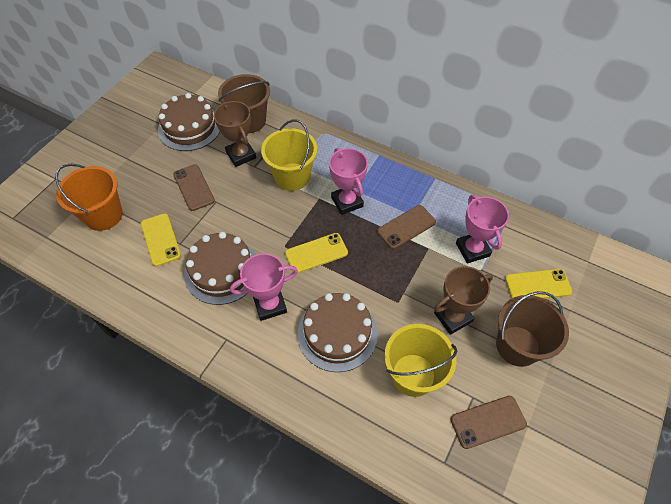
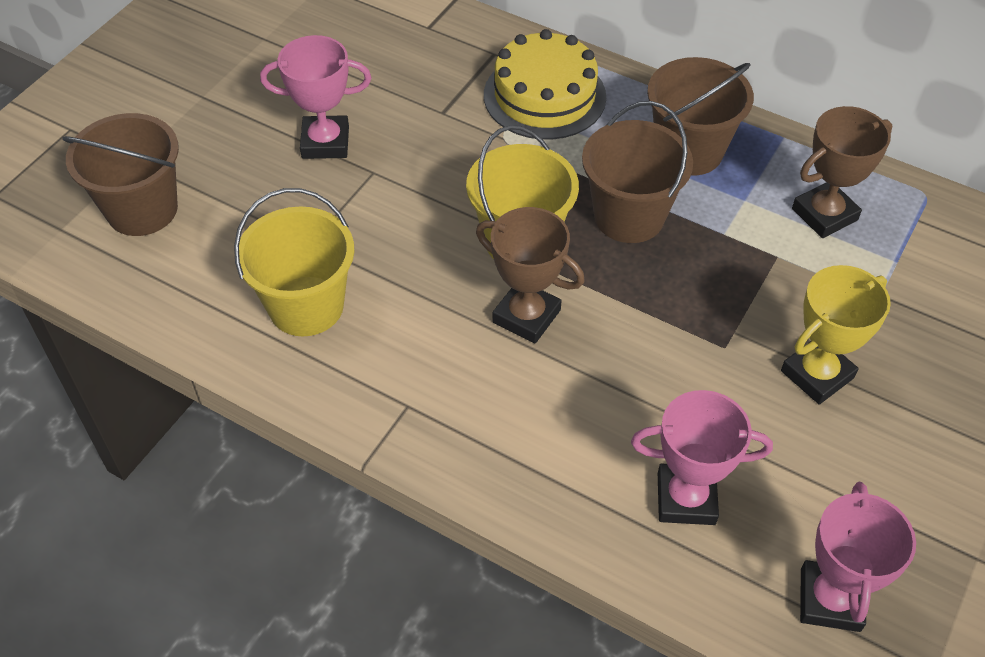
brown bucket: 2 -> 3
brown cake: 3 -> 0
brown phone: 3 -> 0
orange bucket: 1 -> 0
yellow cake: 0 -> 1
yellow phone: 3 -> 0
yellow trophy: 0 -> 1

